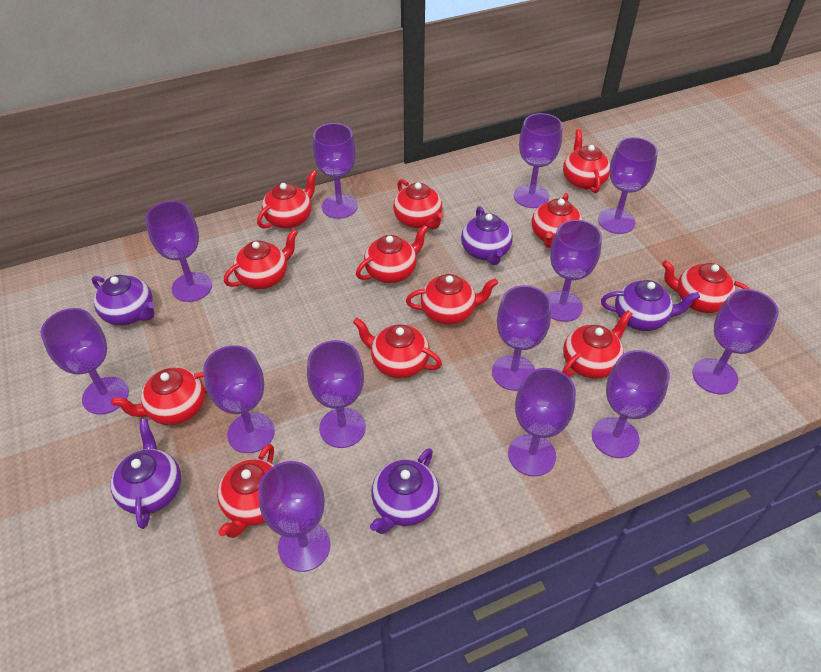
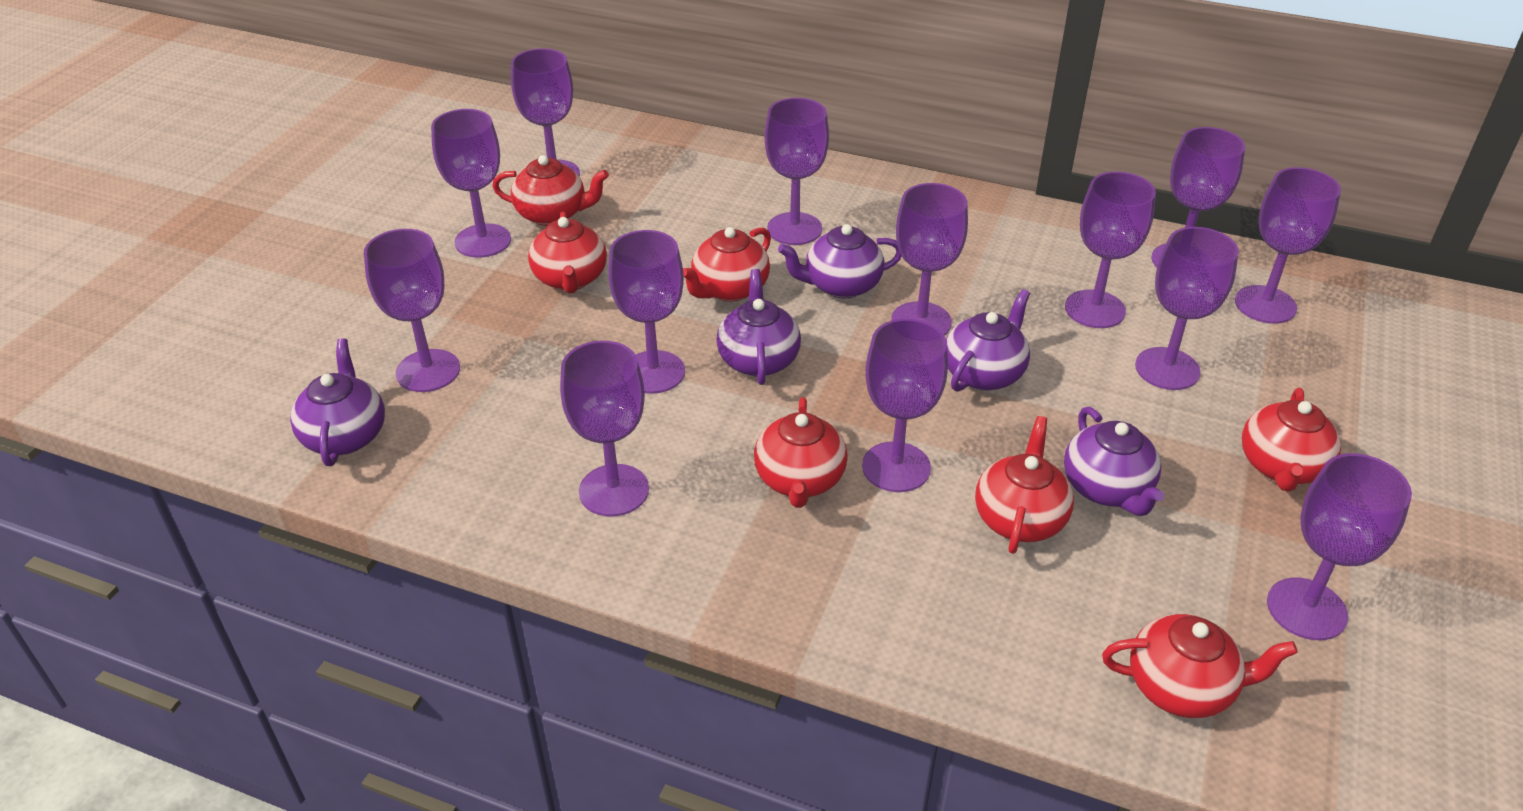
red teapot: 12 -> 7

